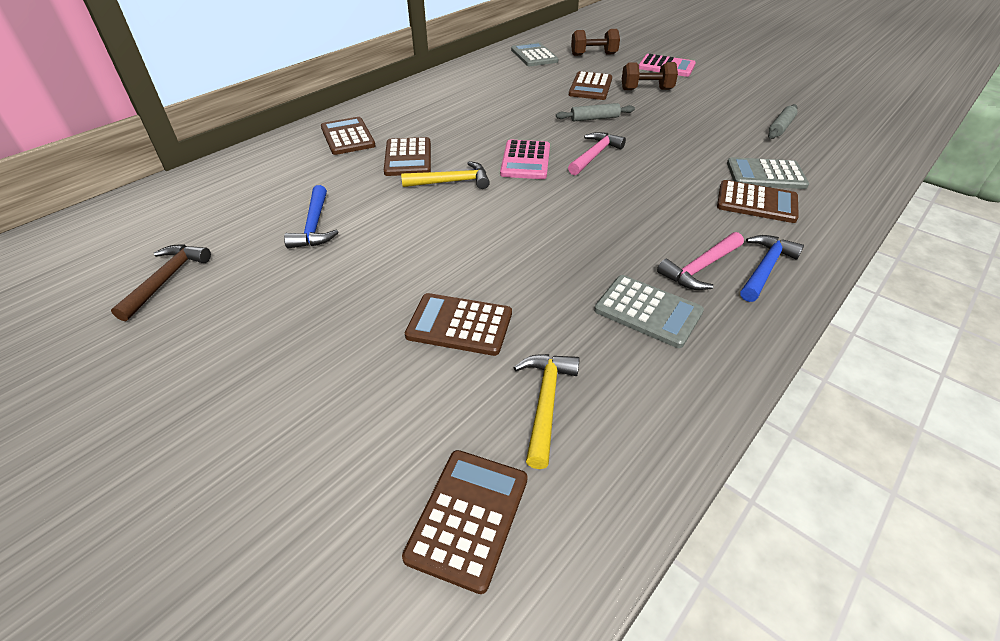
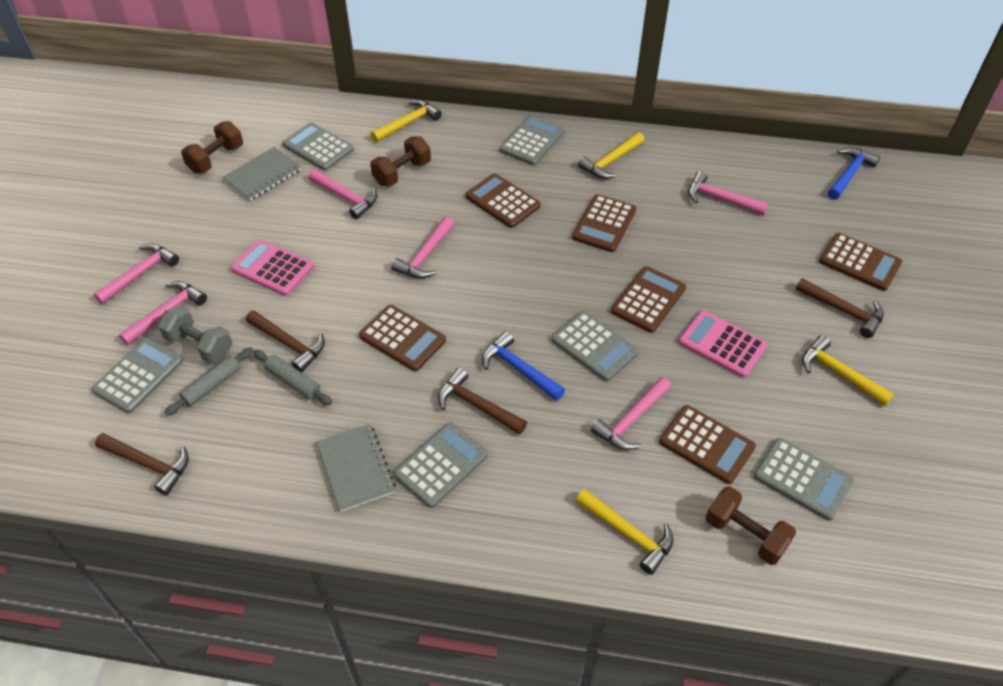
brown dumbbell: 2 -> 3
brown hammer: 1 -> 4
grey calculator: 3 -> 6
grey dumbbell: 0 -> 1
grey notebook: 0 -> 2
pink hammer: 2 -> 6
yellow hammer: 2 -> 4

